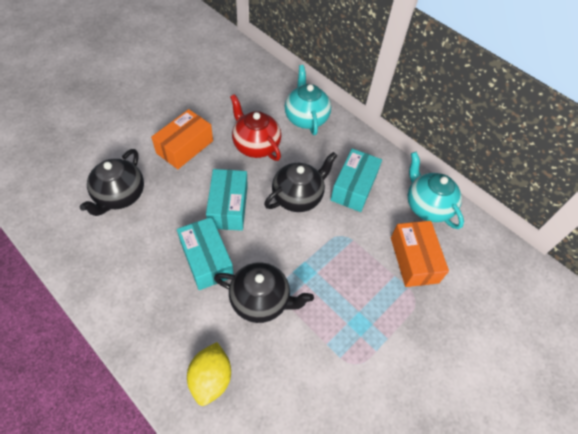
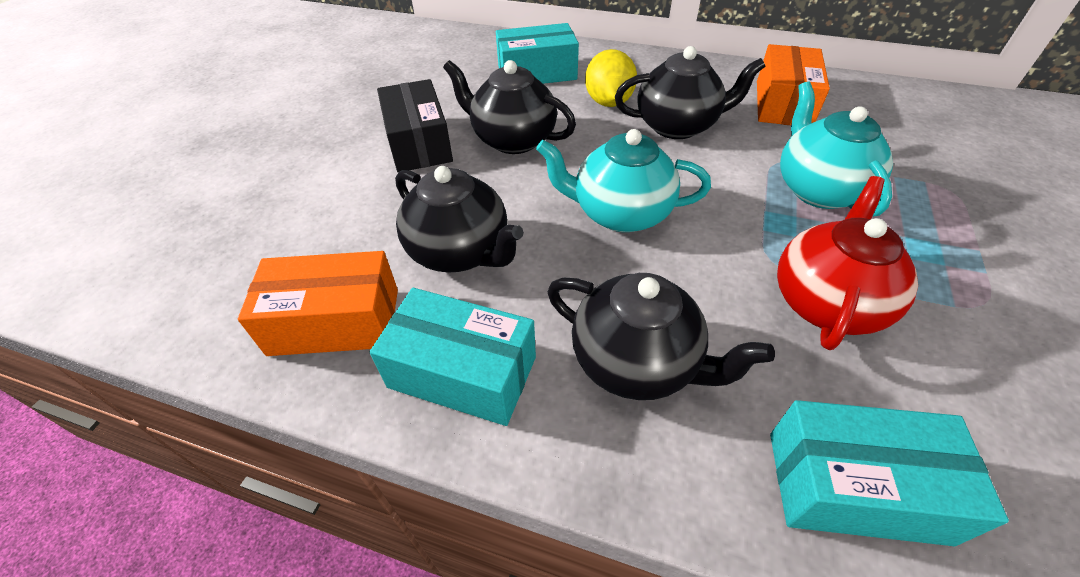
black box: 0 -> 1
black teapot: 3 -> 4

